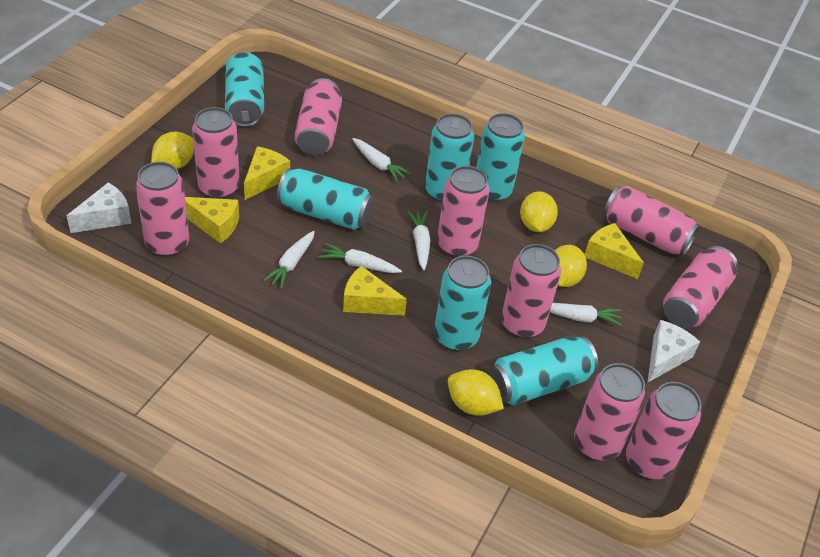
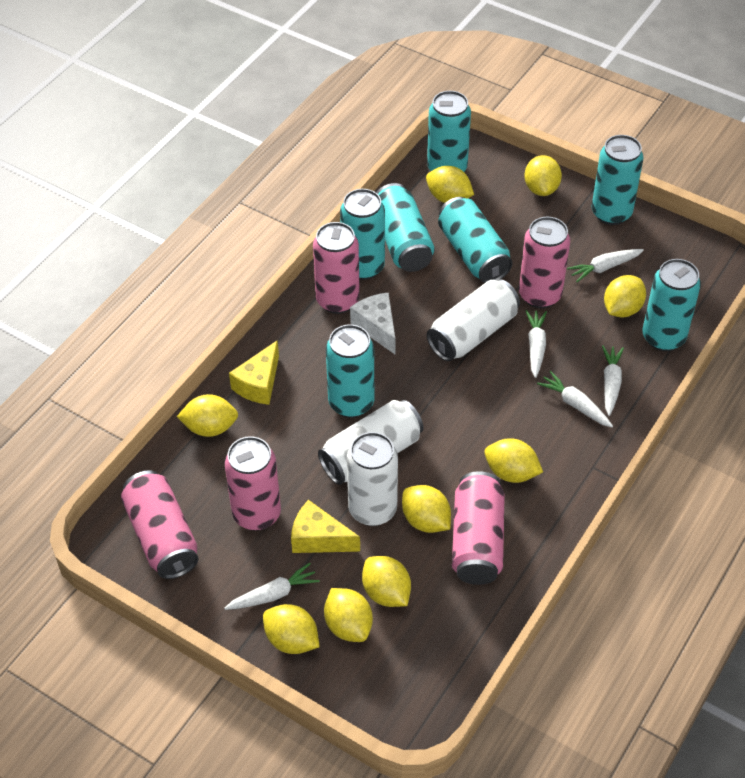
pink can: 9 -> 5
turquoise can: 6 -> 7
white can: 0 -> 3
white cheese: 2 -> 1
yellow cheese: 4 -> 2
yellow lemon: 4 -> 9

